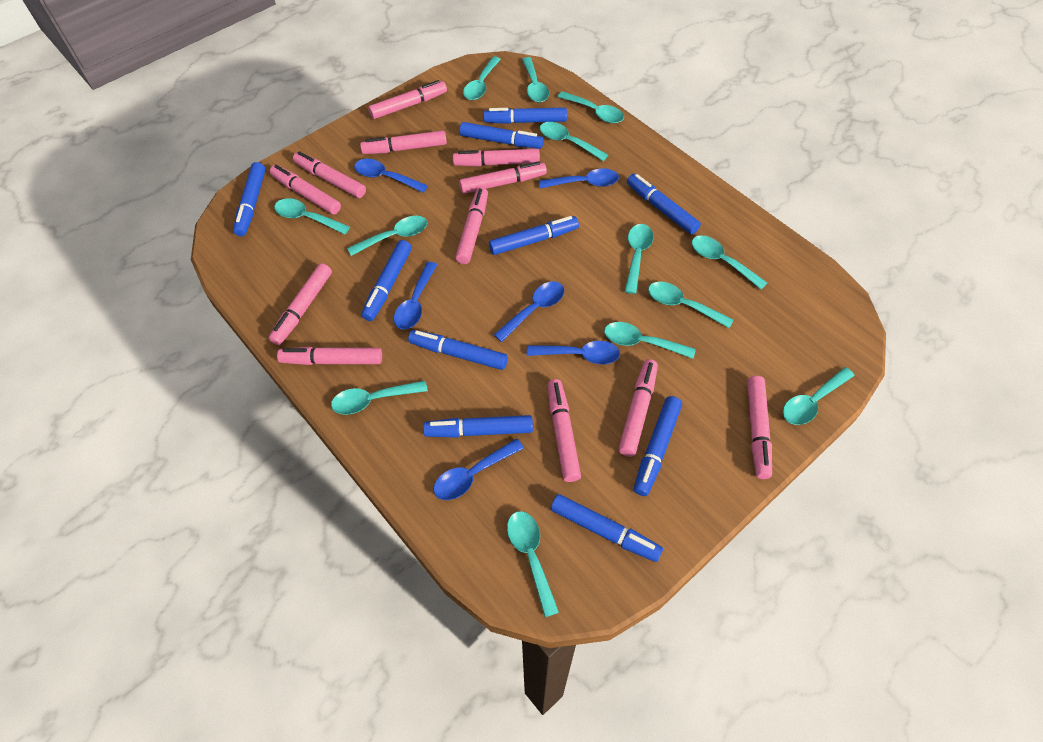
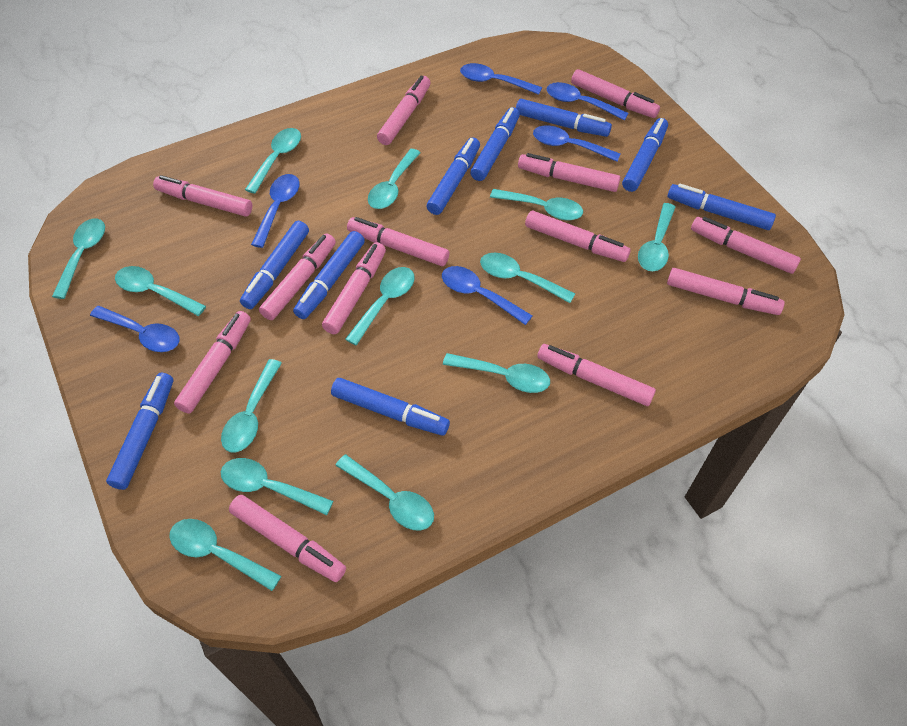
blue marker: 10 -> 9
pink marker: 12 -> 13

